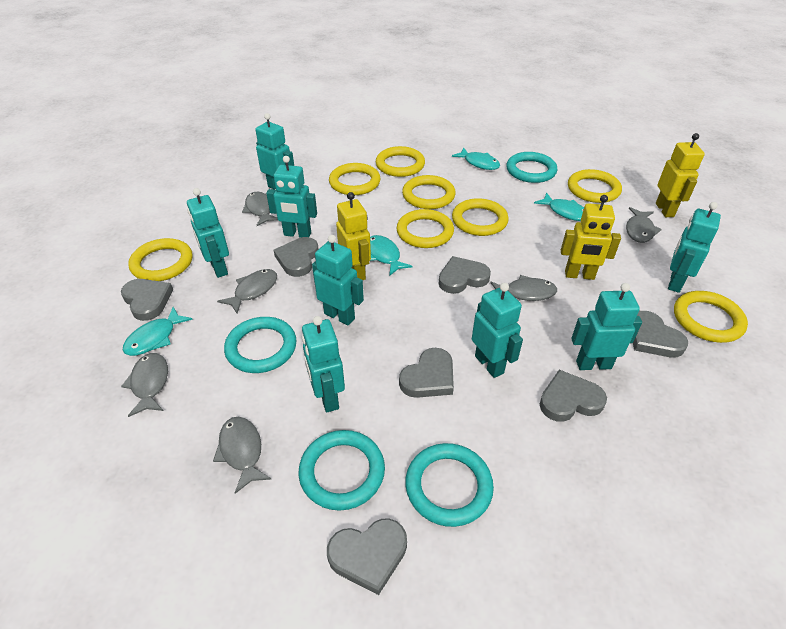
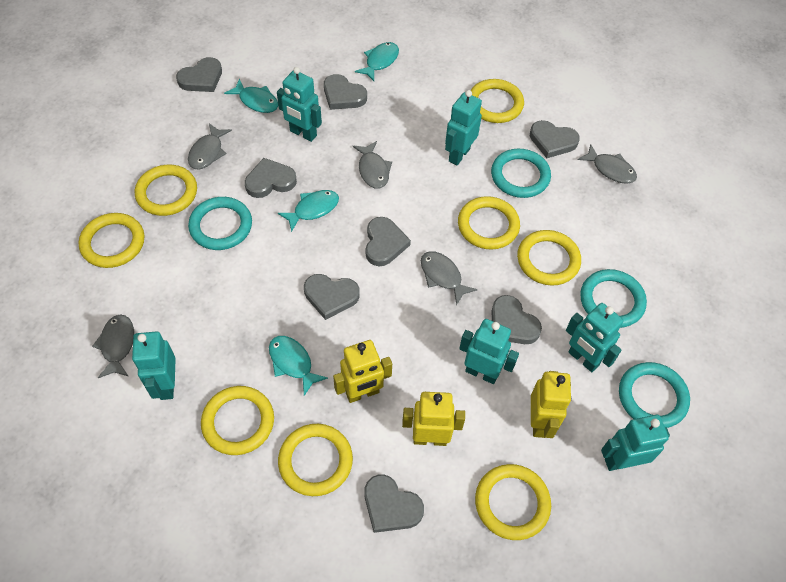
grey fish: 6 -> 5
grey heart: 7 -> 8
turquoise robot: 8 -> 6

